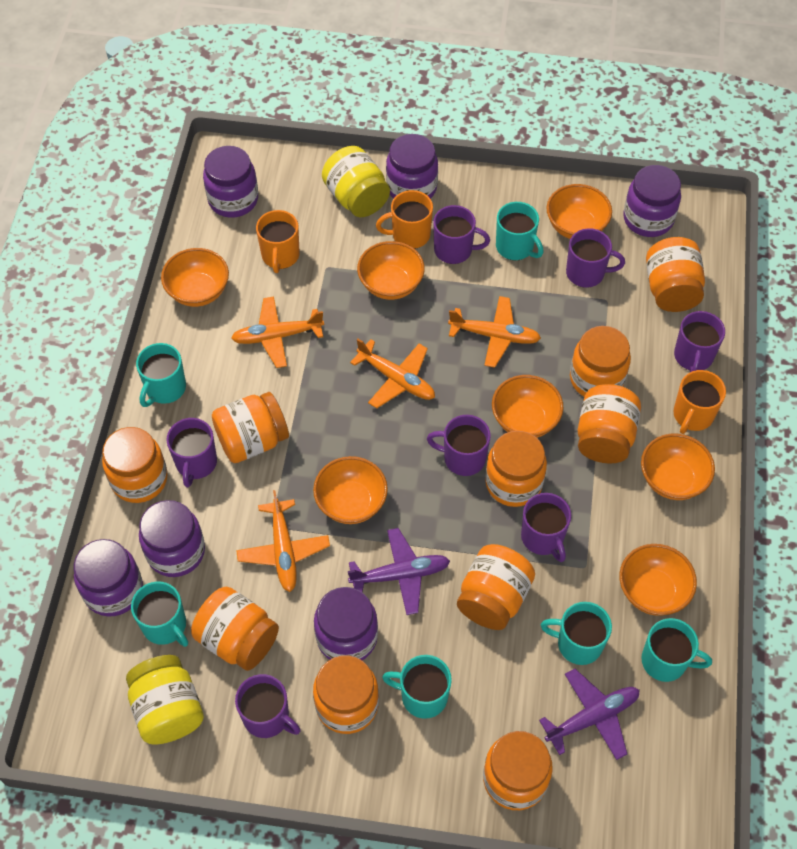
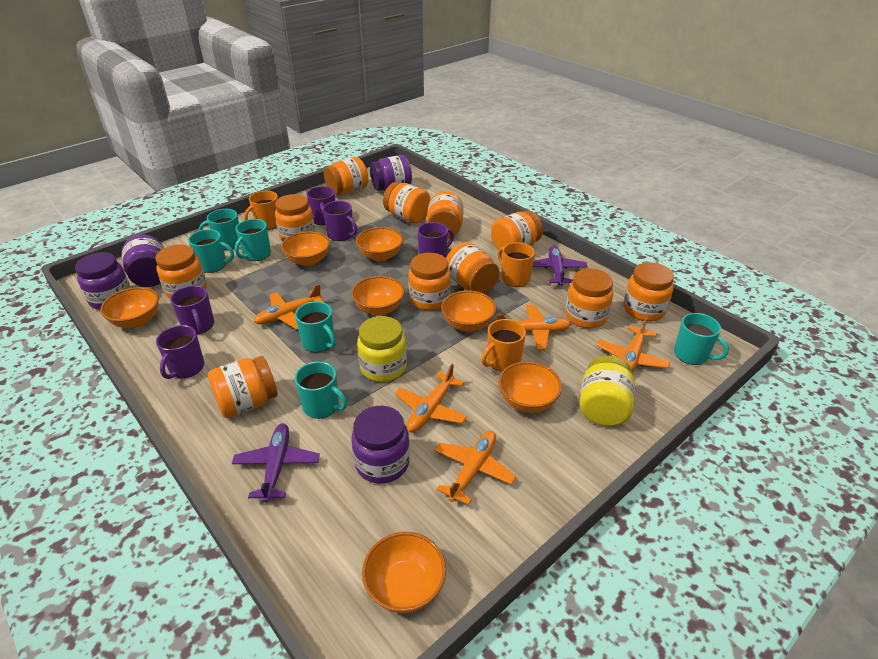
orange jar: 10 -> 11
orange plane: 4 -> 5
purple jar: 6 -> 4
purple mug: 7 -> 5

